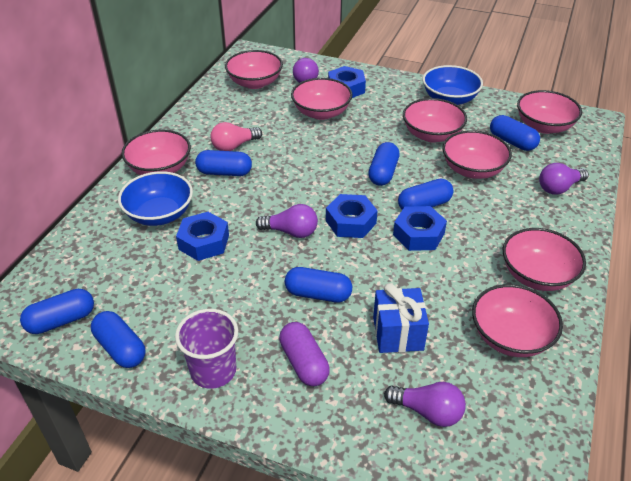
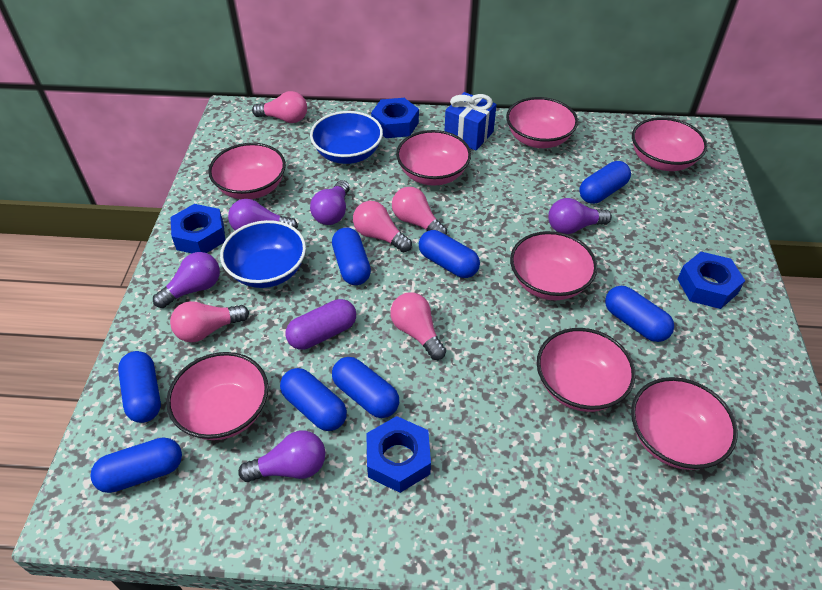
blue capsule: 7 -> 8
pink light bulb: 1 -> 5
purple cup: 1 -> 0
purple light bulb: 4 -> 5

